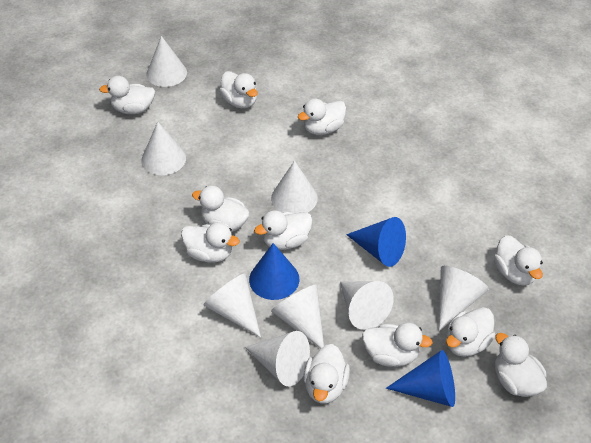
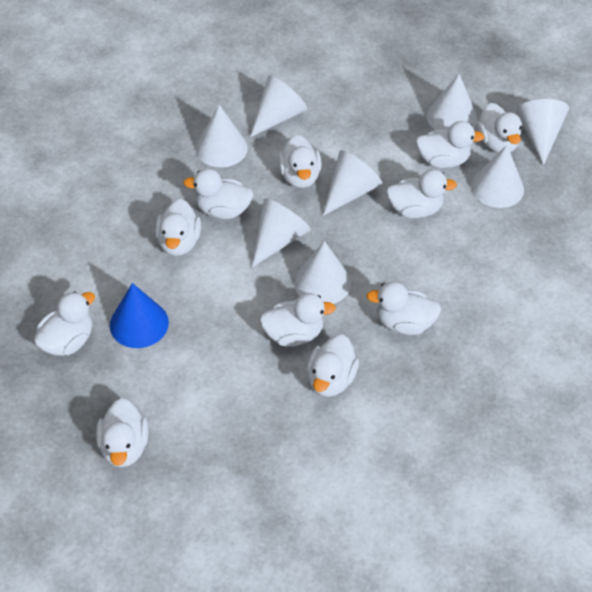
blue cone: 3 -> 1

